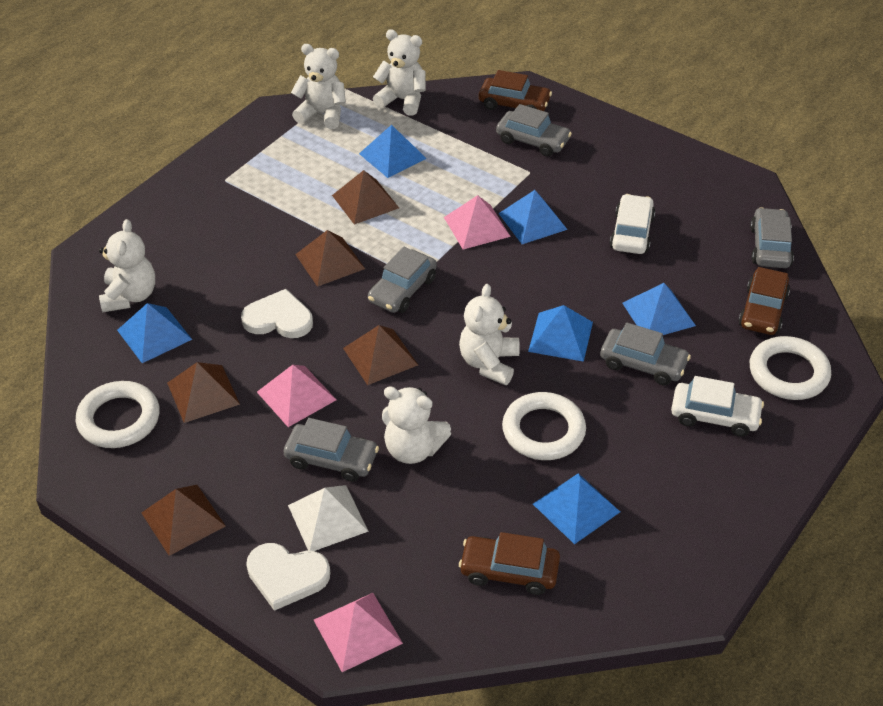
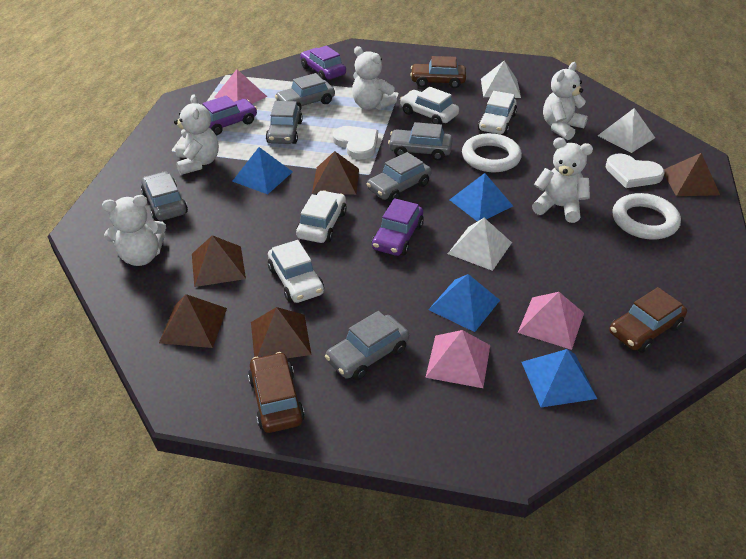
blue pyramid: 6 -> 4
grey car: 5 -> 6
purple car: 0 -> 3
white car: 2 -> 4
white pyramid: 1 -> 3
white ring: 3 -> 2

